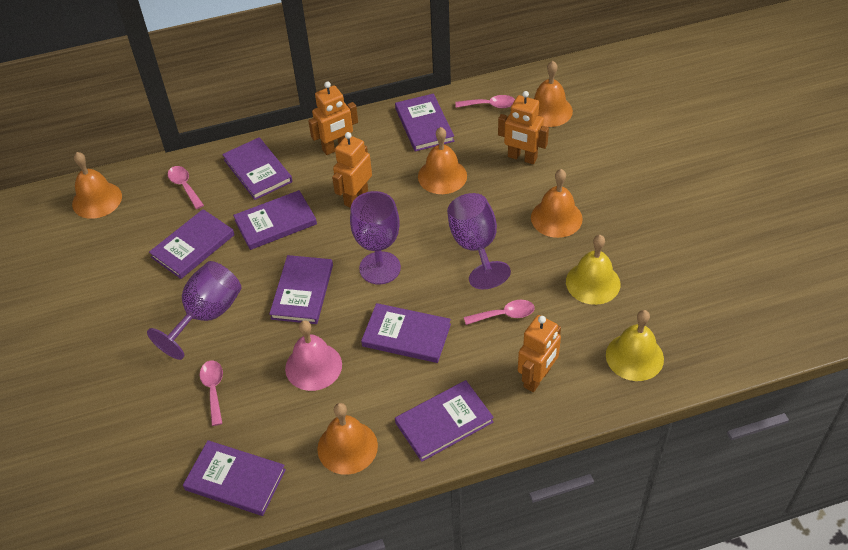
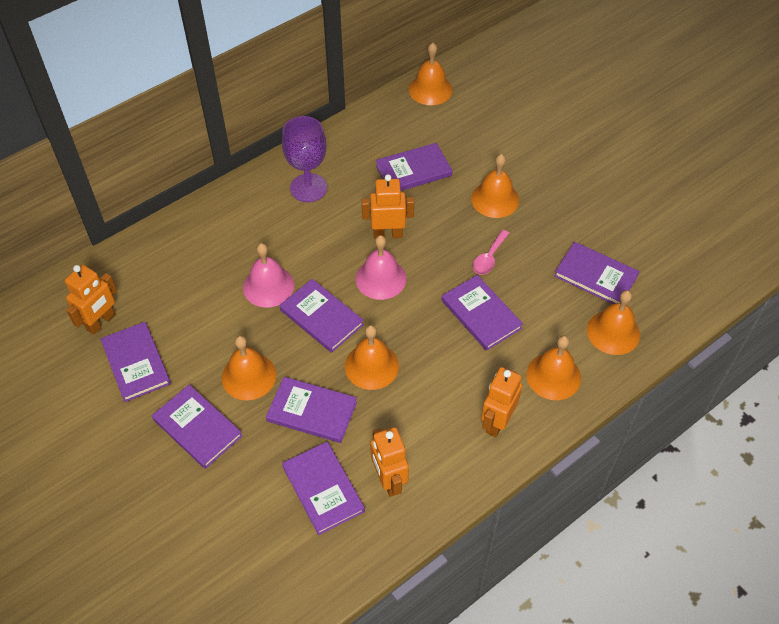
orange bell: 5 -> 6
pink bell: 1 -> 2
pink spoon: 4 -> 1
purple goblet: 3 -> 1
yellow bell: 2 -> 0

